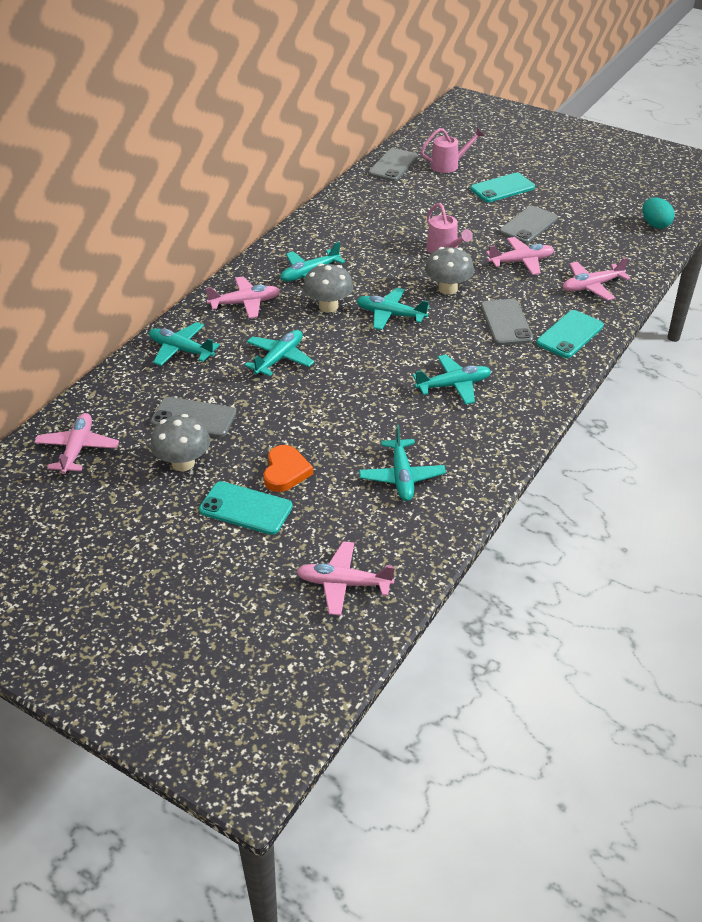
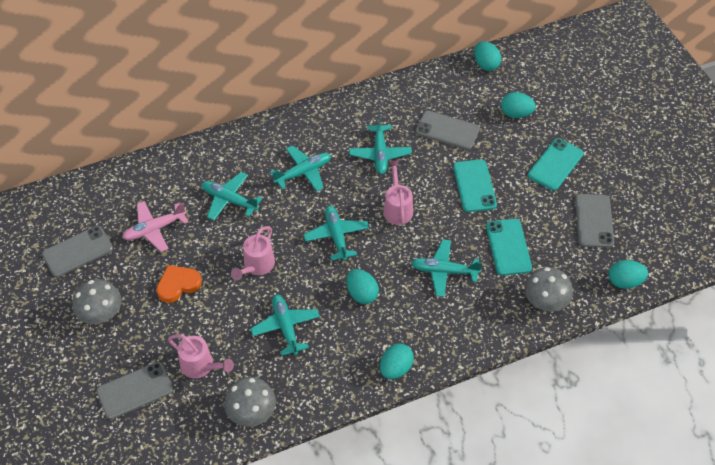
pink plane: 5 -> 1
pink watering can: 2 -> 3
turquoise egg: 1 -> 5

